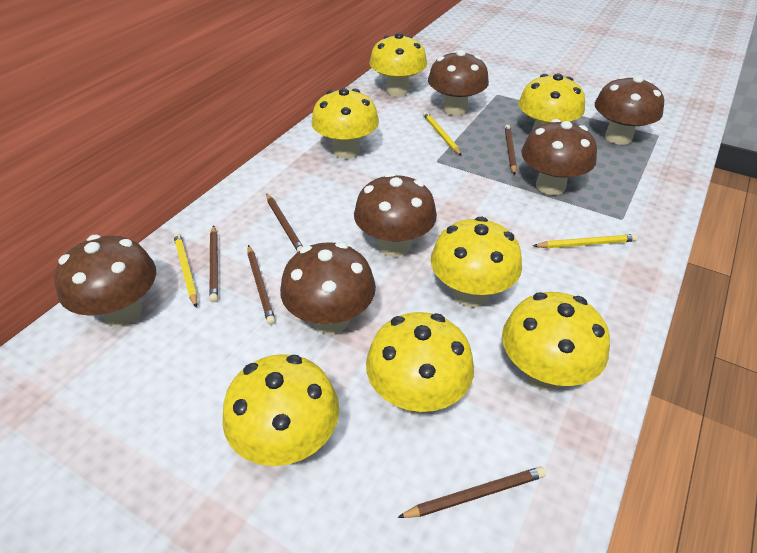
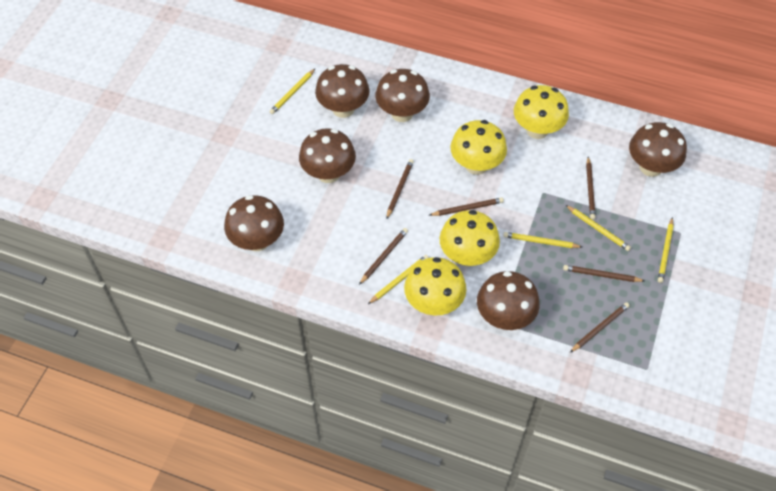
brown pencil: 5 -> 6
yellow mushroom: 7 -> 4
yellow pencil: 3 -> 5

